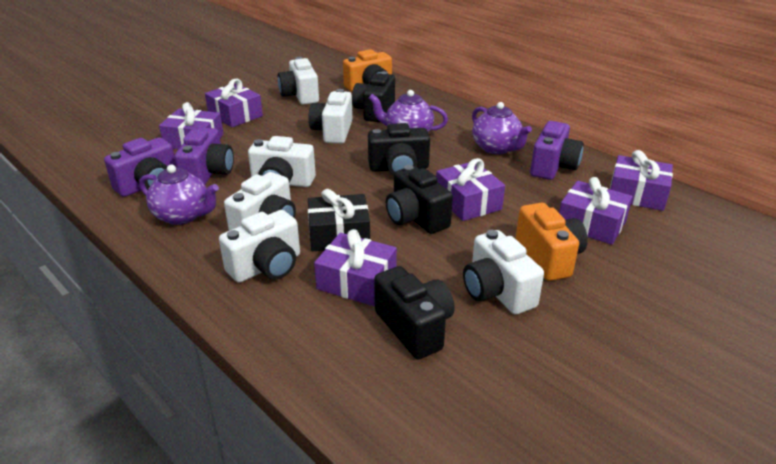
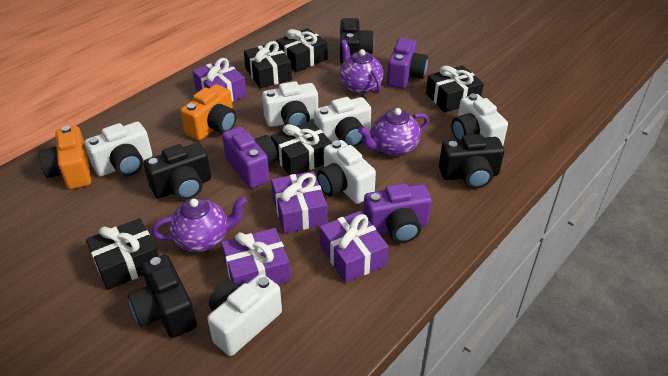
black gift: 1 -> 5
purple gift: 6 -> 4

